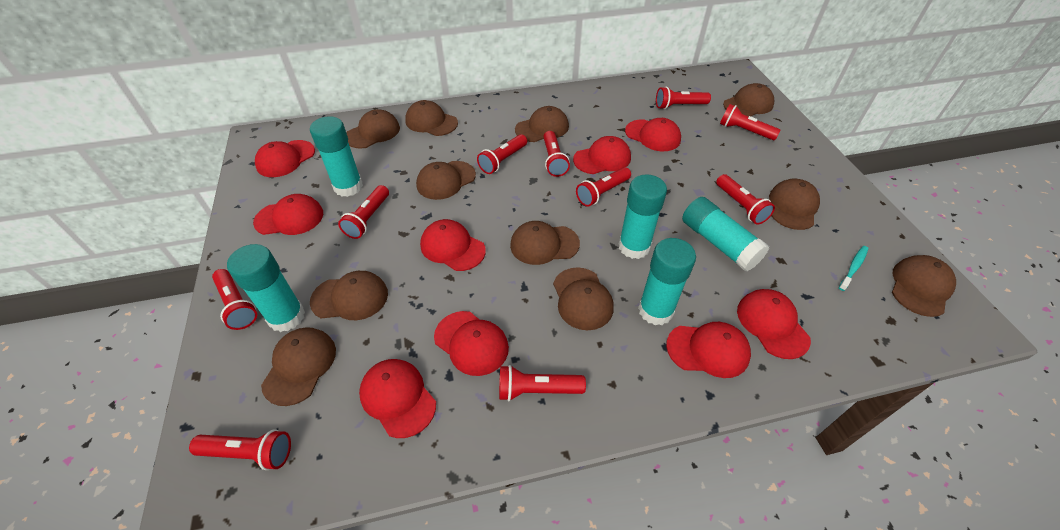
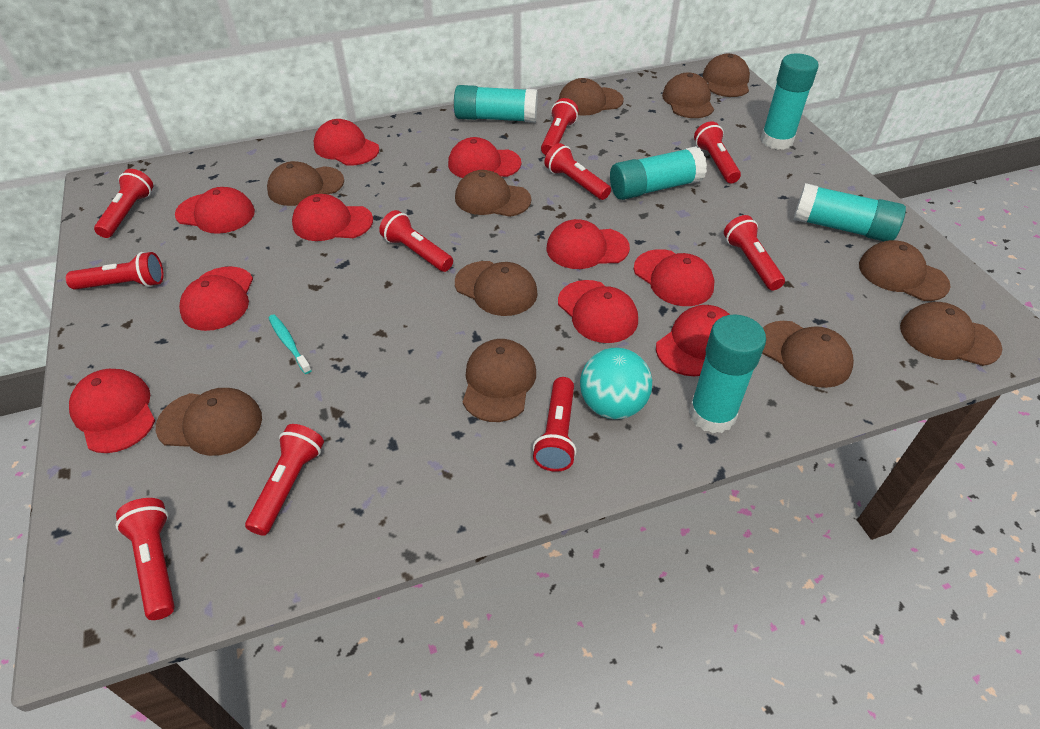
red cap: 9 -> 10
turquoise ball: 0 -> 1

